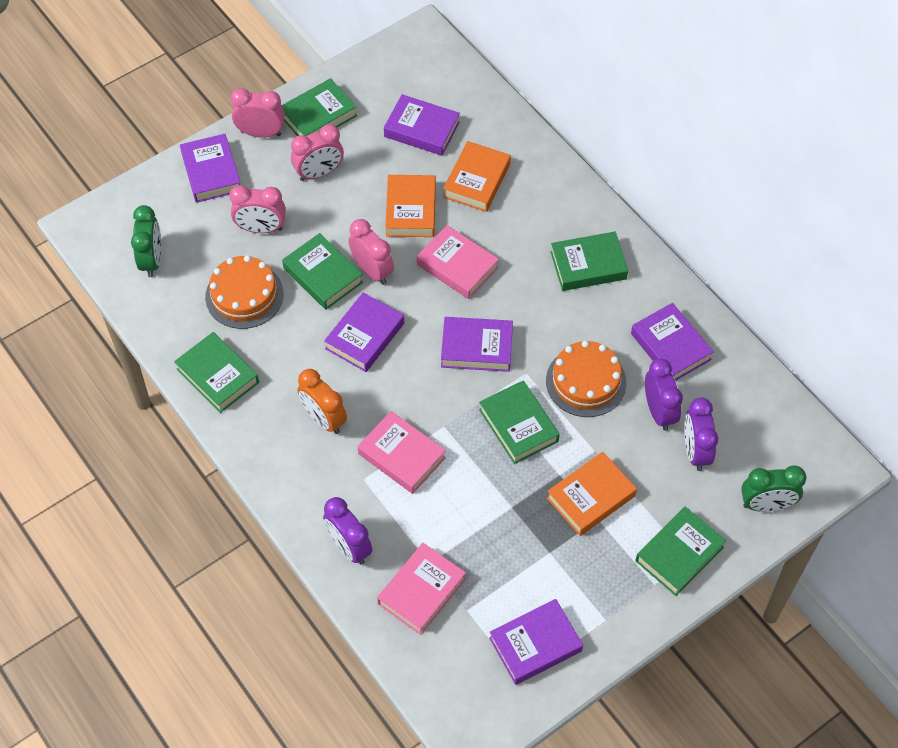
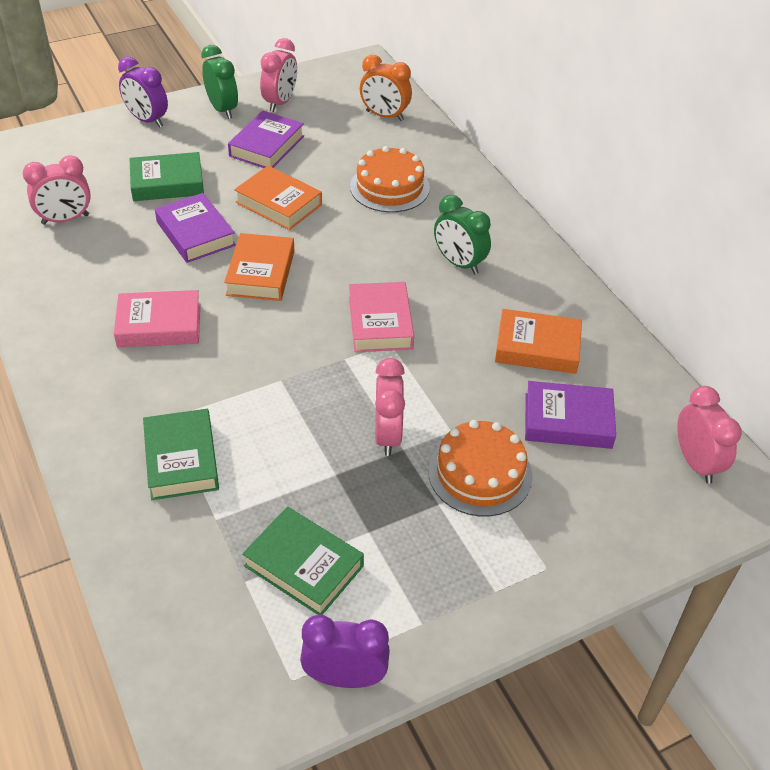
green book: 6 -> 3
pink book: 3 -> 2
purple book: 6 -> 3
purple clock: 3 -> 2

